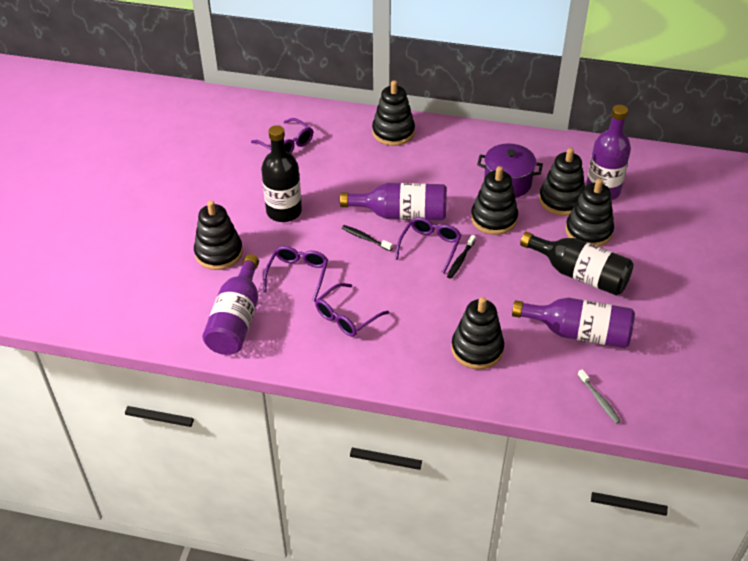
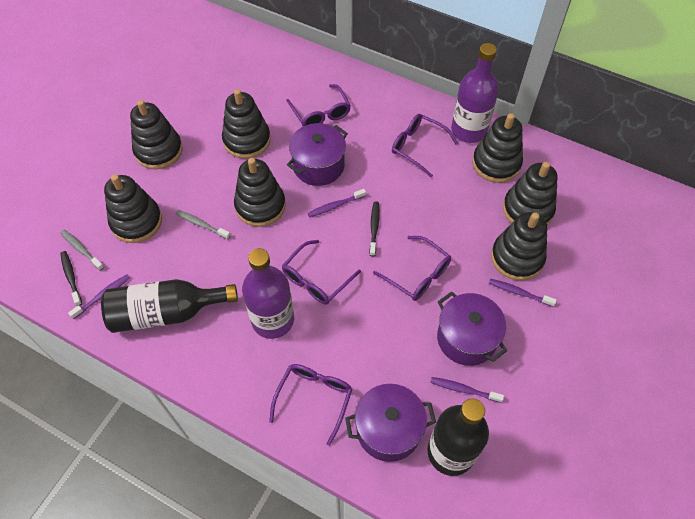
black stacking toy: 6 -> 7
grey toothbrush: 1 -> 2
purple bottle: 4 -> 2
purple glasses: 4 -> 5
purple pot: 1 -> 3
purple toothbrush: 0 -> 4

